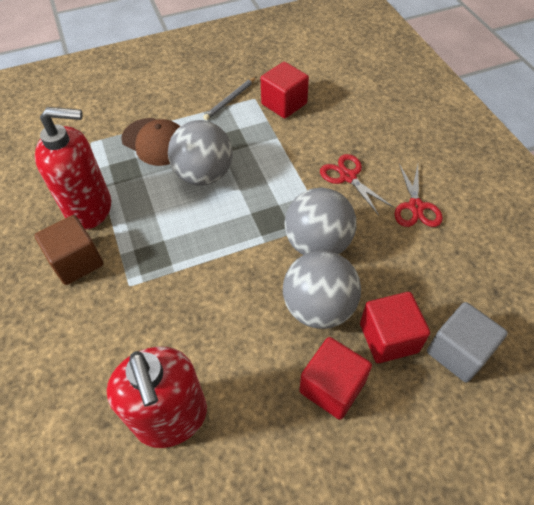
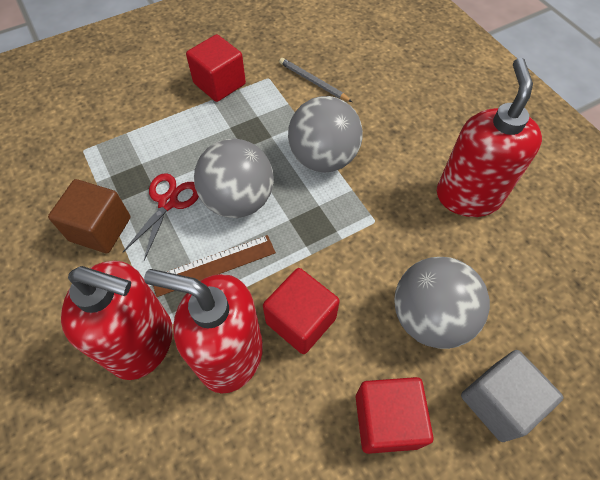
brown cap: 1 -> 0
brown ruler: 0 -> 1
red scissors: 2 -> 1
red soap dispenser: 2 -> 3

